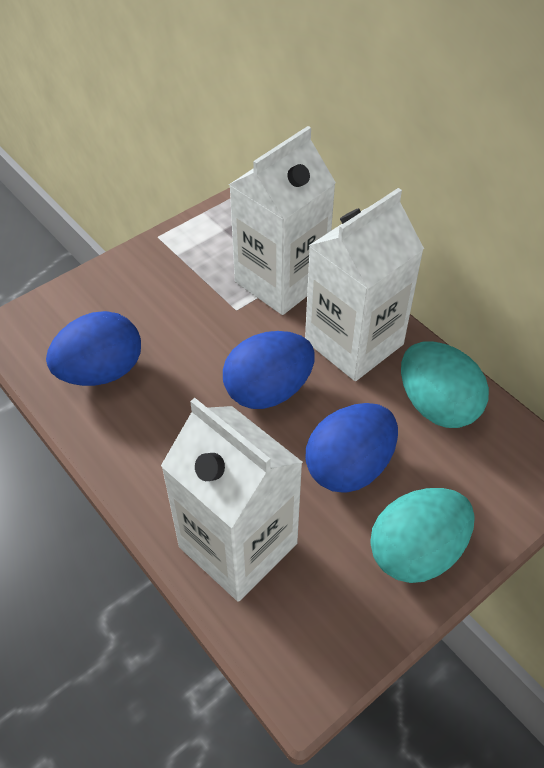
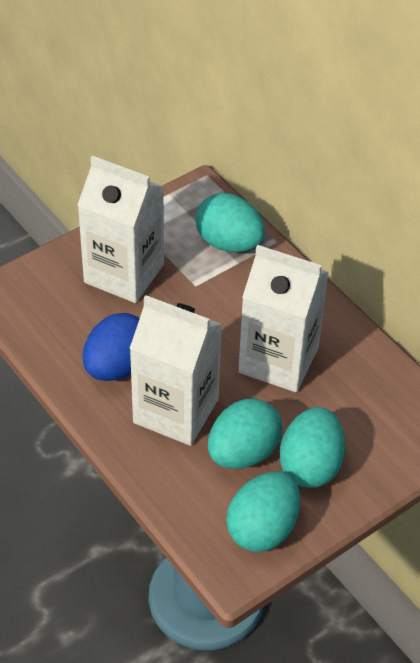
blue egg: 3 -> 1
turquoise egg: 2 -> 4

